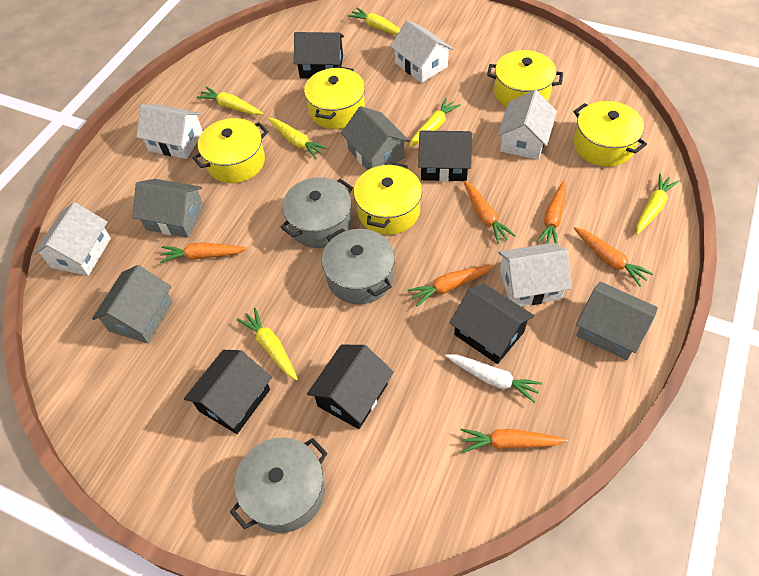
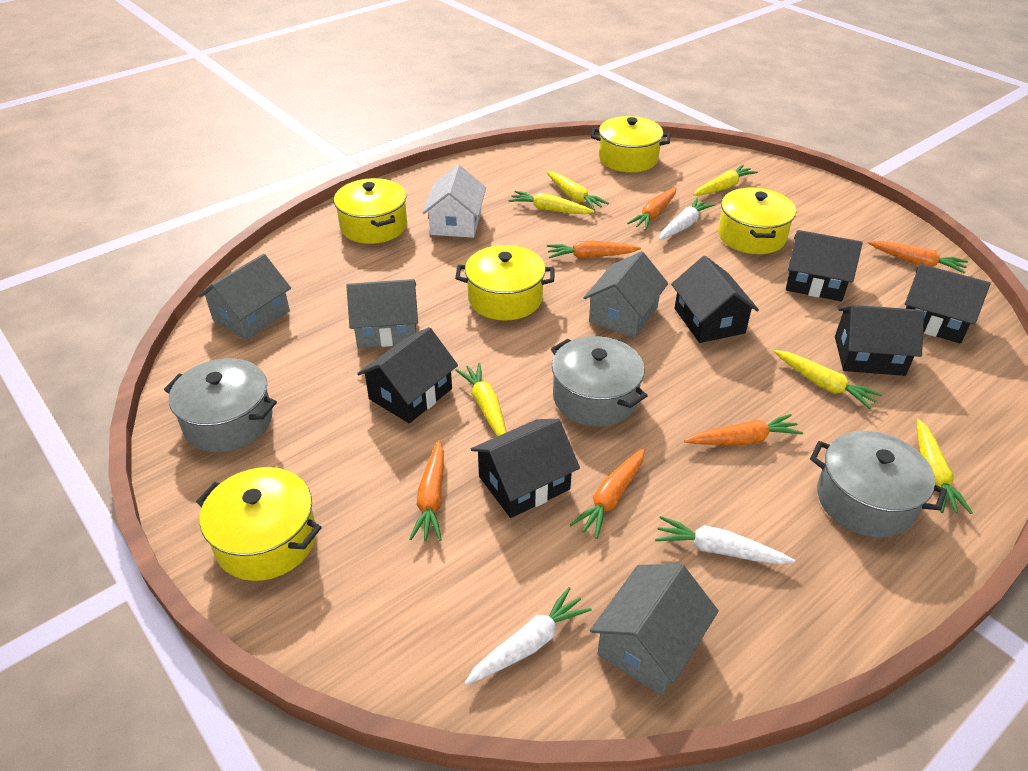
black house: 5 -> 6
white carrot: 1 -> 3
white house: 5 -> 1

